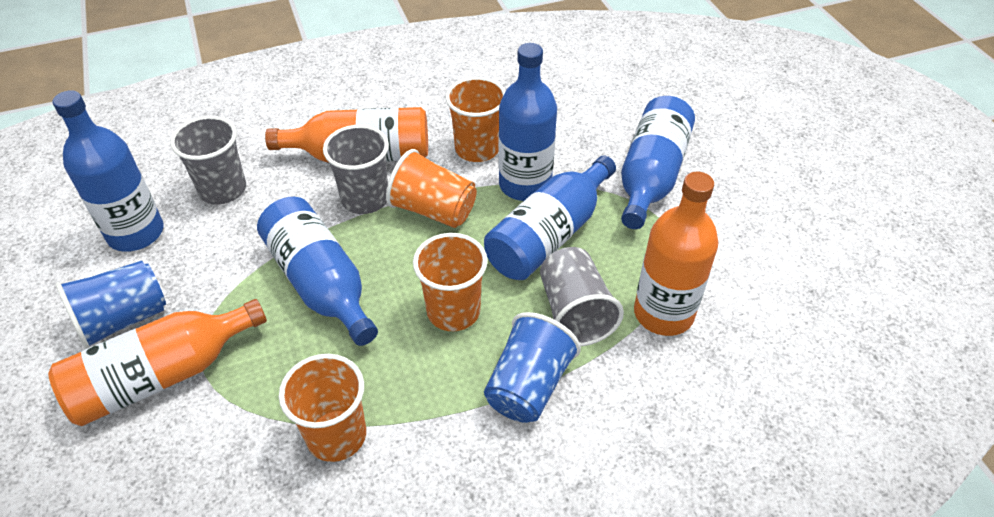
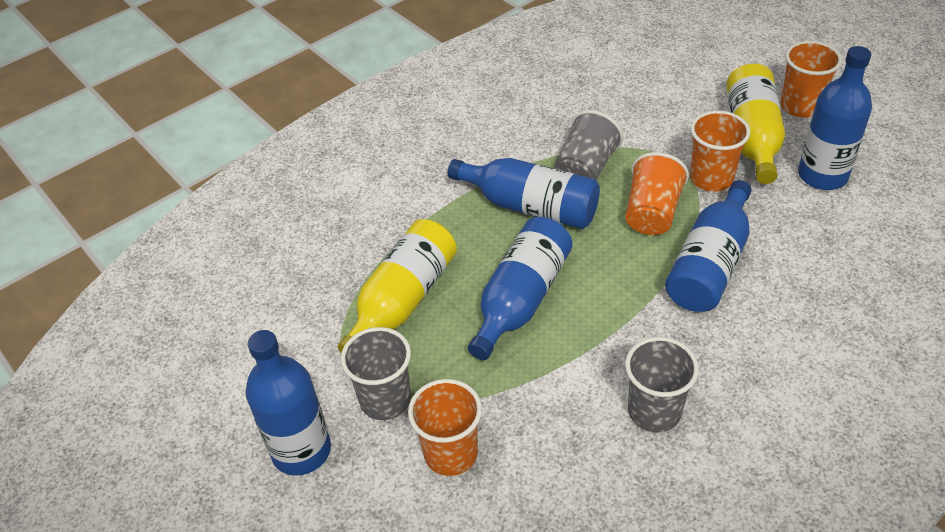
blue cup: 2 -> 0
orange bottle: 3 -> 0
yellow bottle: 0 -> 2

